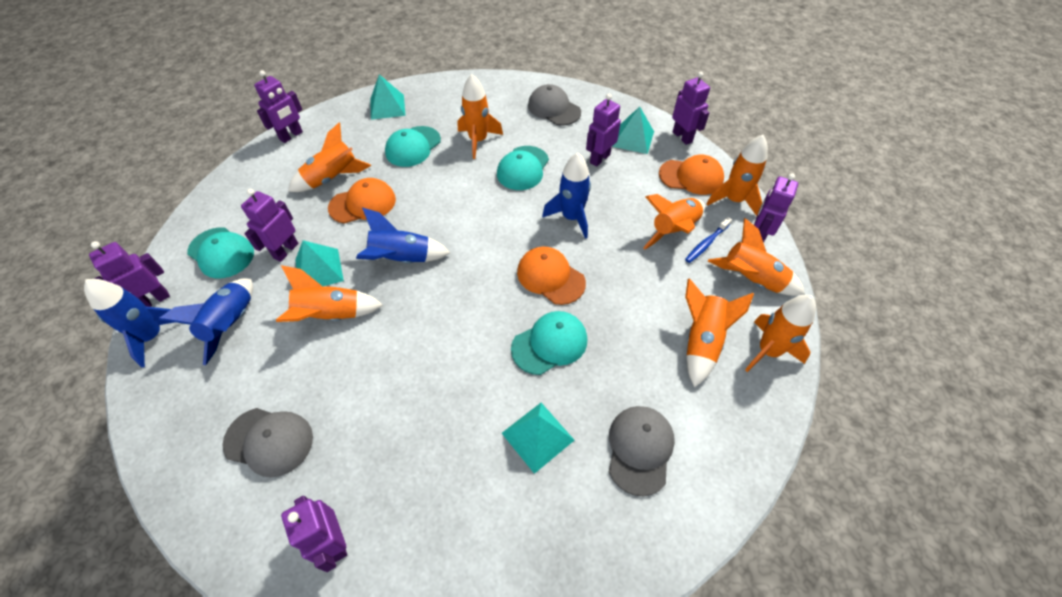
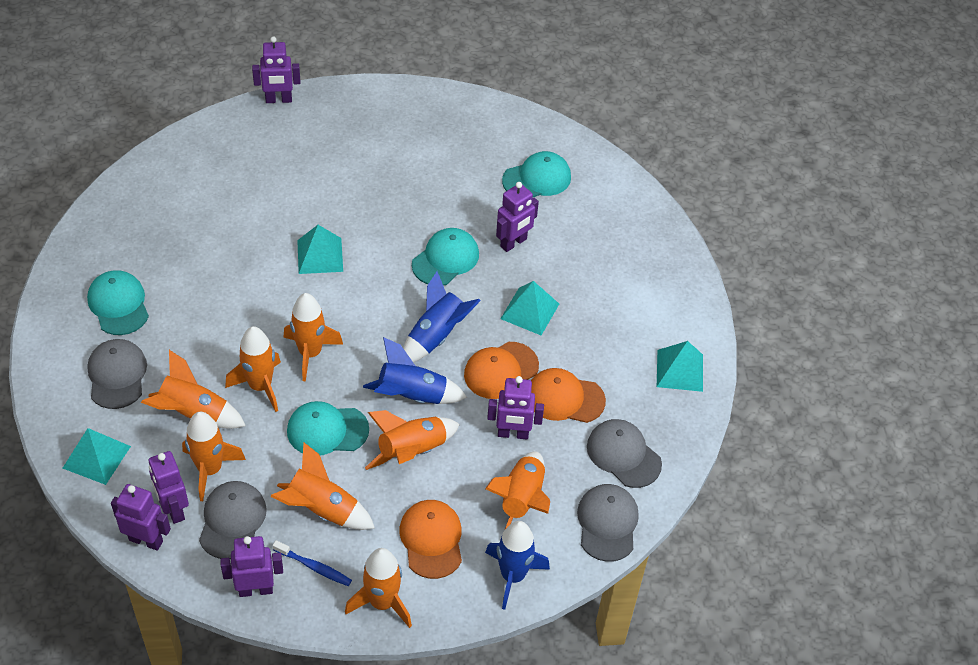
blue rocket: 4 -> 3
grey cap: 3 -> 4
purple robot: 7 -> 6

